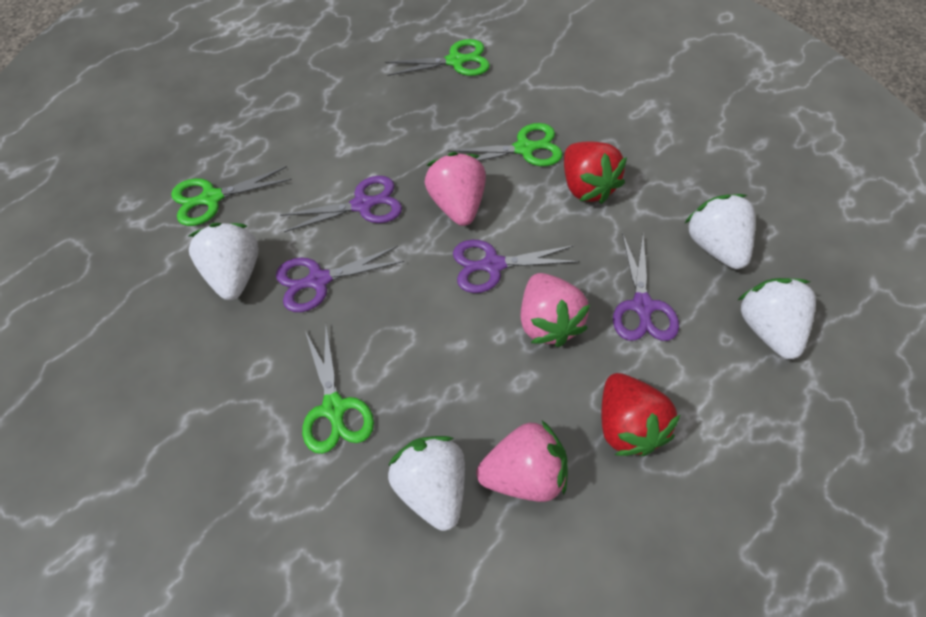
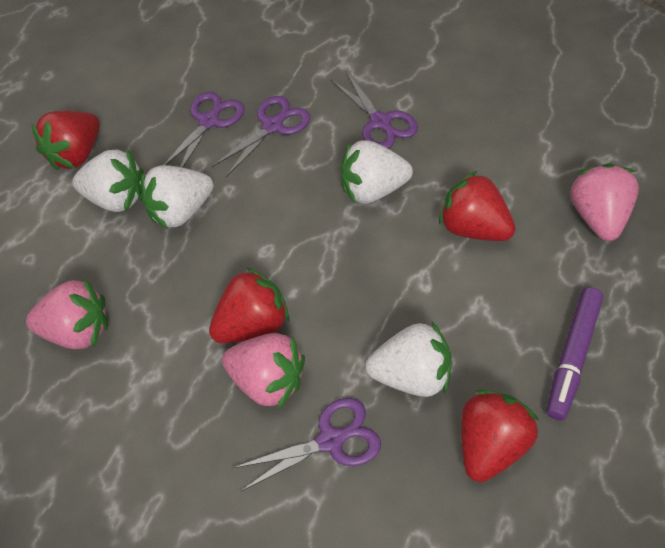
green scissors: 4 -> 0
purple marker: 0 -> 1
red strawberry: 2 -> 4

